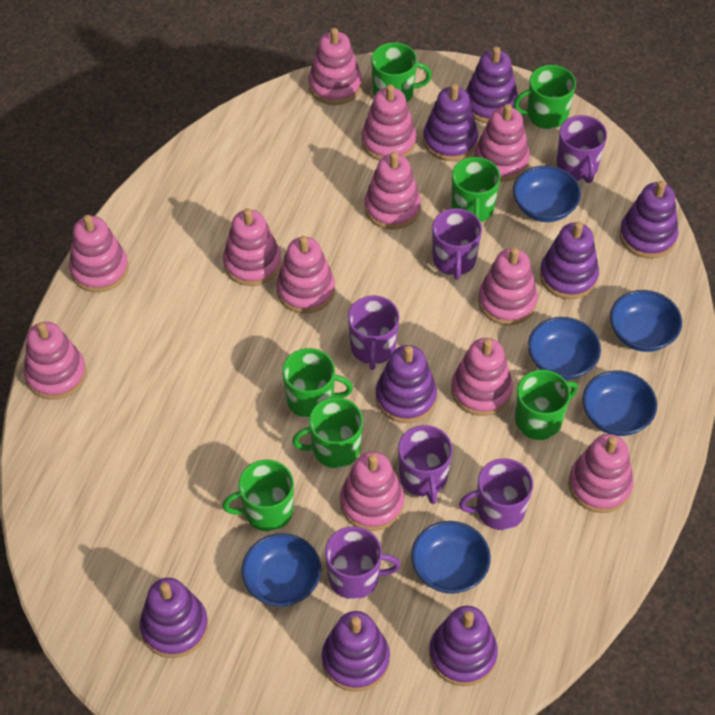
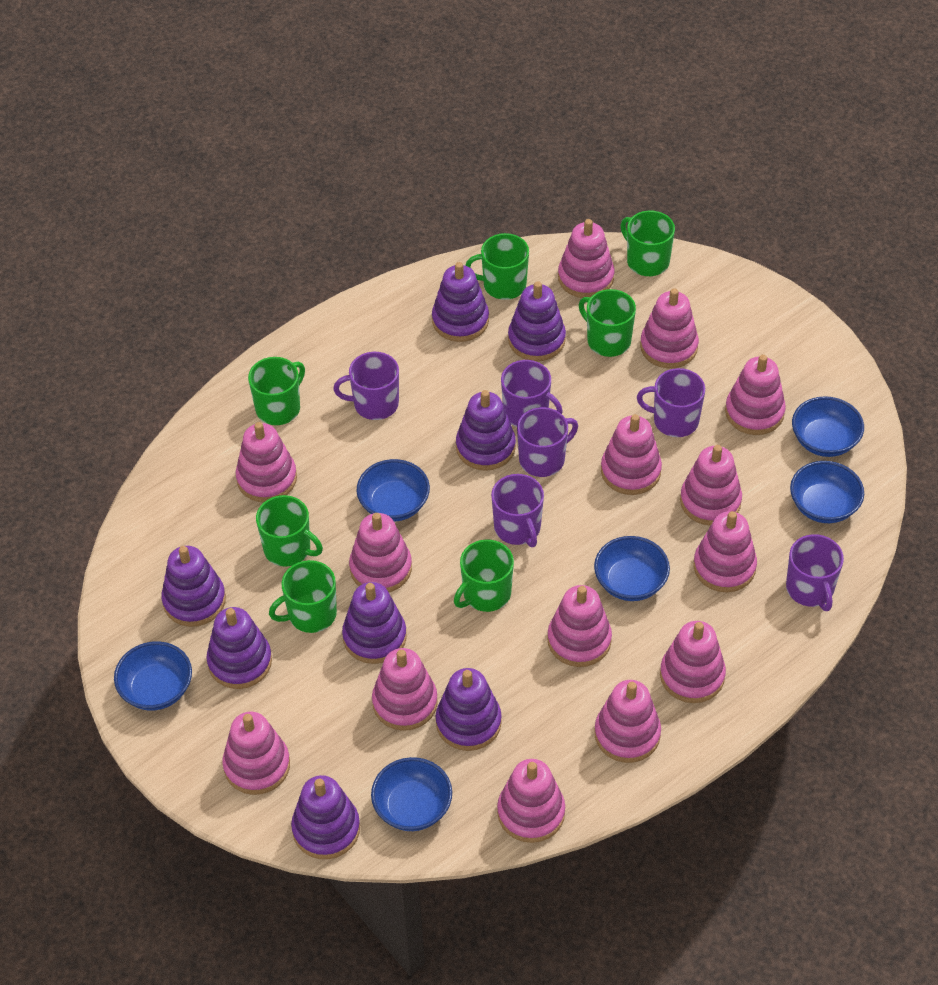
pink stacking toy: 12 -> 14

